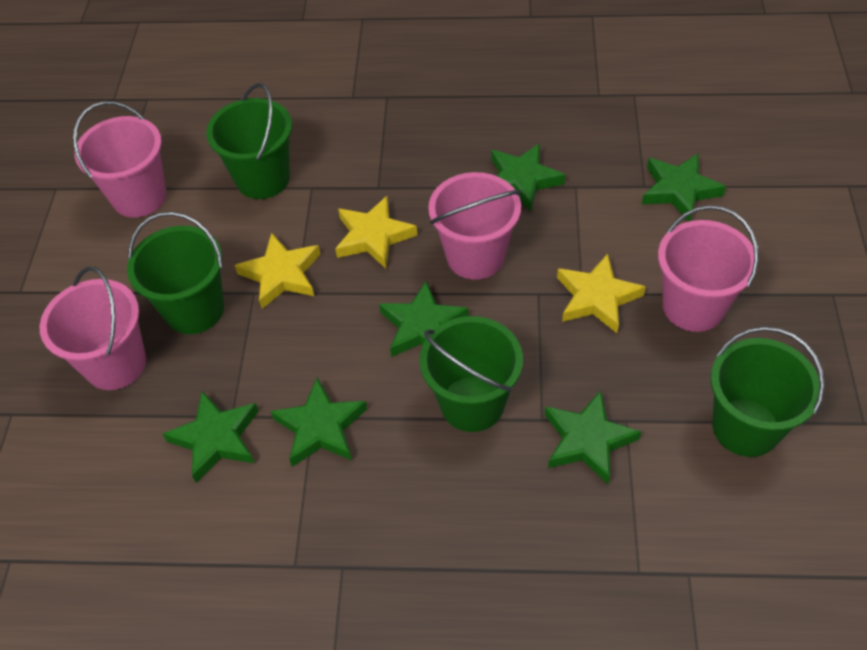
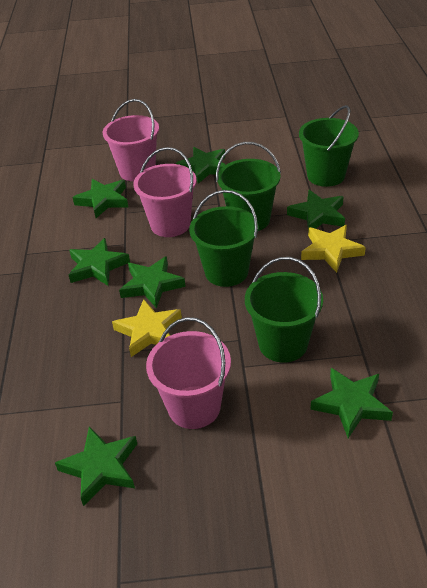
green star: 6 -> 7
pink bucket: 4 -> 3
yellow star: 3 -> 2

